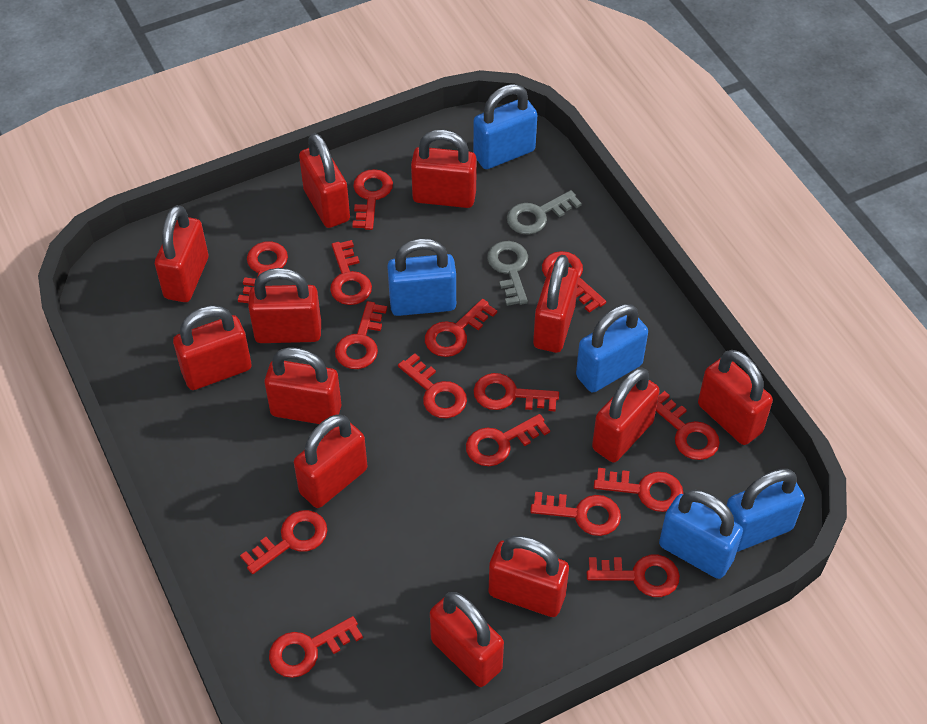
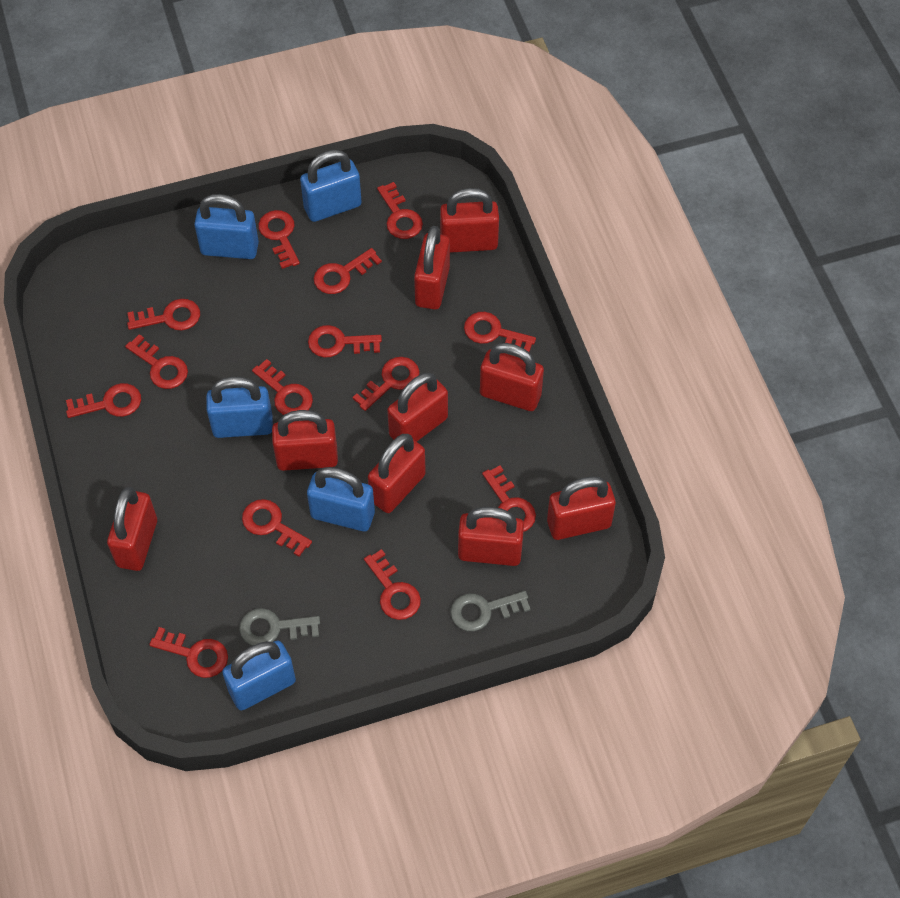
red key: 15 -> 14
red padlock: 12 -> 9

